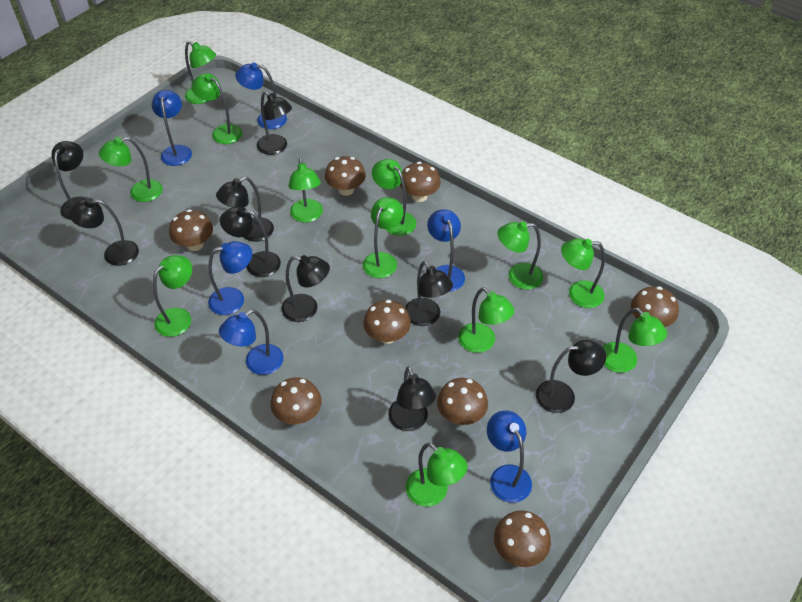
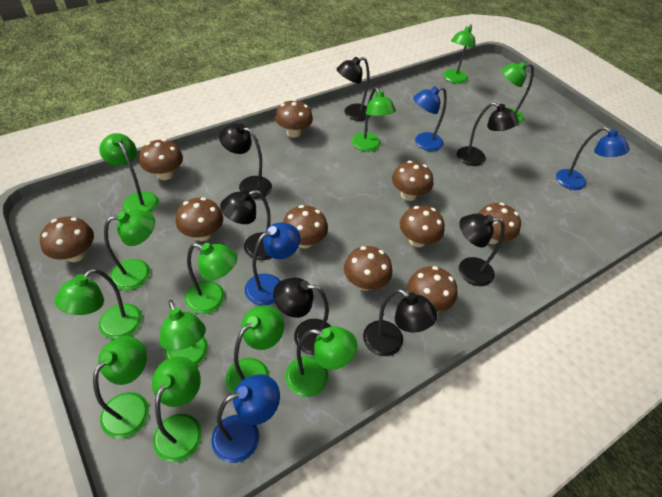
black lamp: 9 -> 7
blue lamp: 6 -> 4
brown mushroom: 8 -> 10

